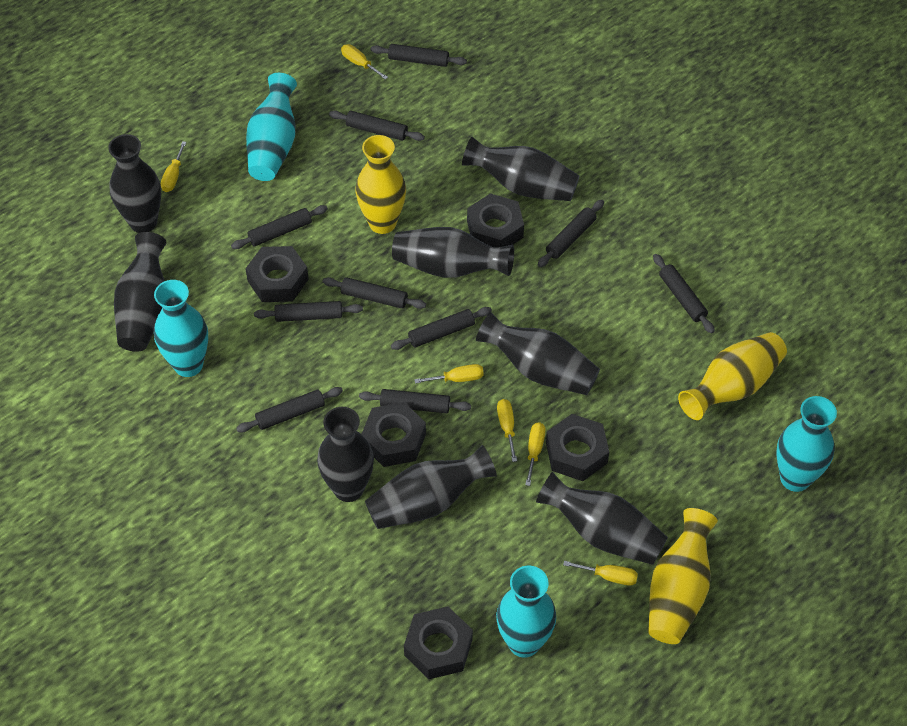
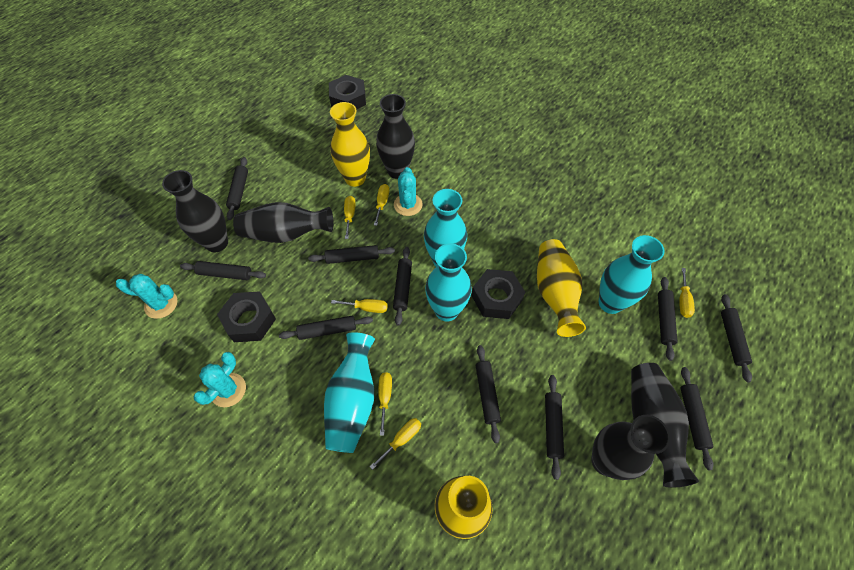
black nut: 5 -> 3
black vase: 8 -> 5
turquoise cactus: 0 -> 3

